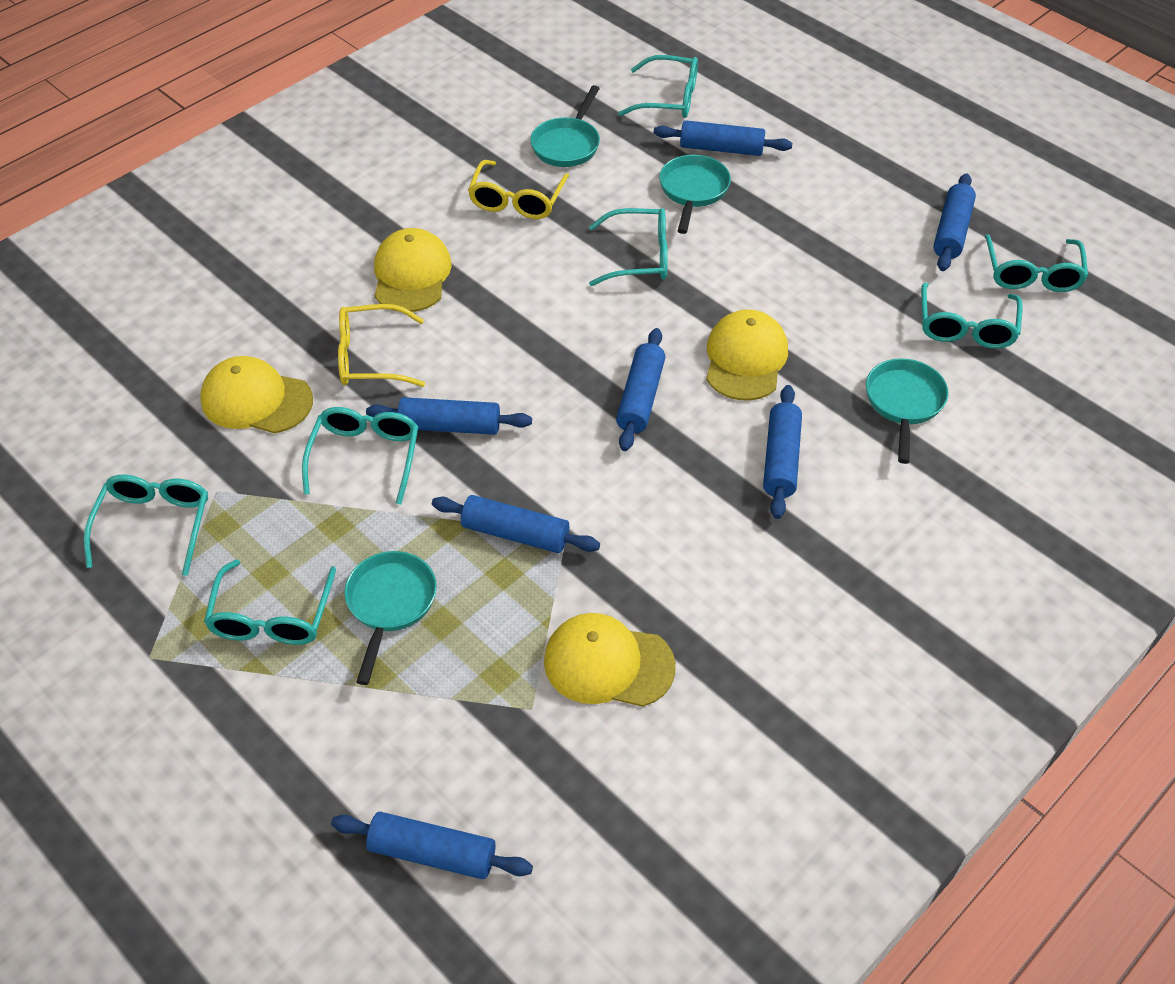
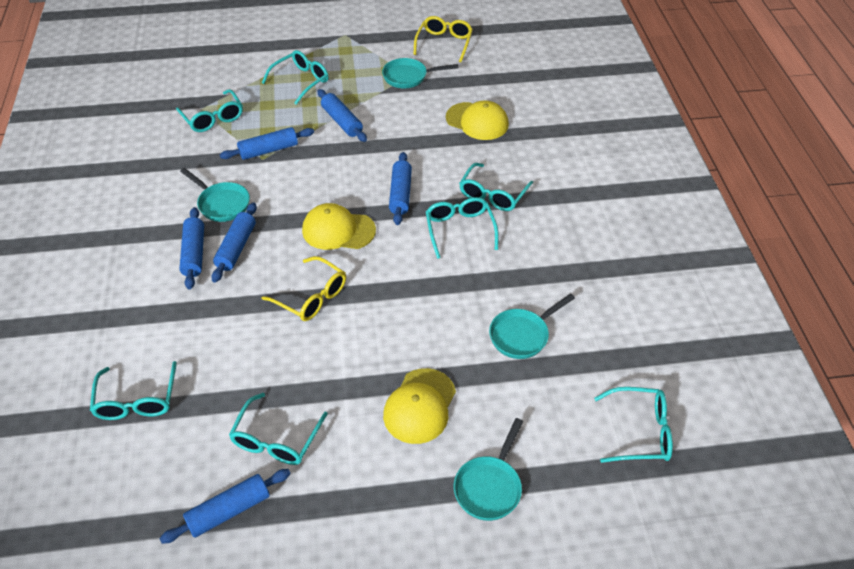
blue rolling pin: 7 -> 6
yellow cap: 4 -> 3

